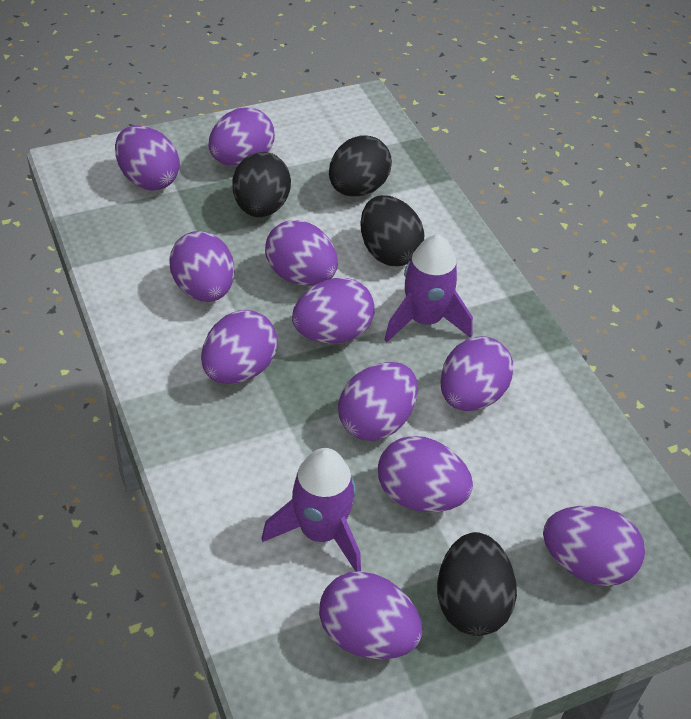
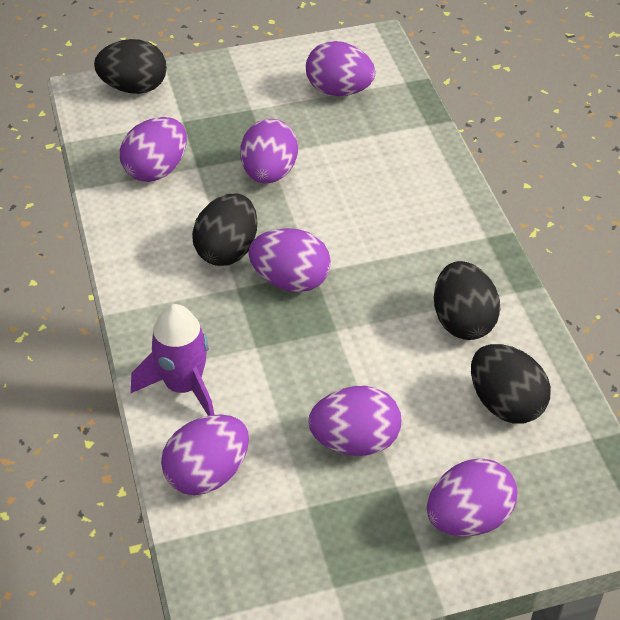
purple egg: 11 -> 7
purple rocket: 2 -> 1

